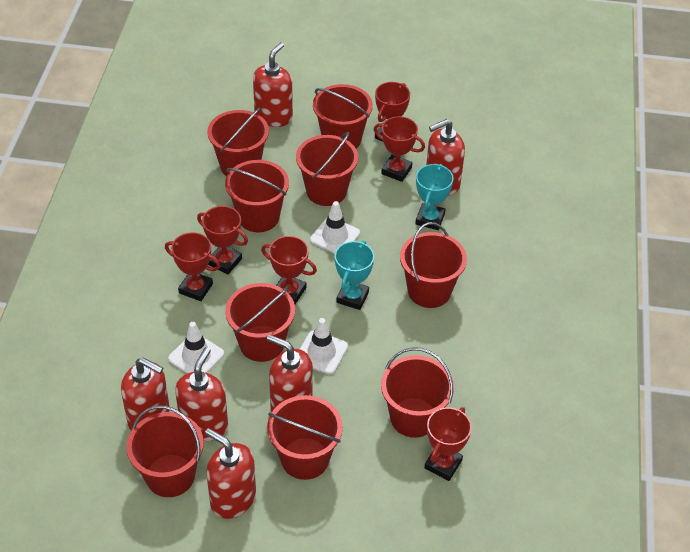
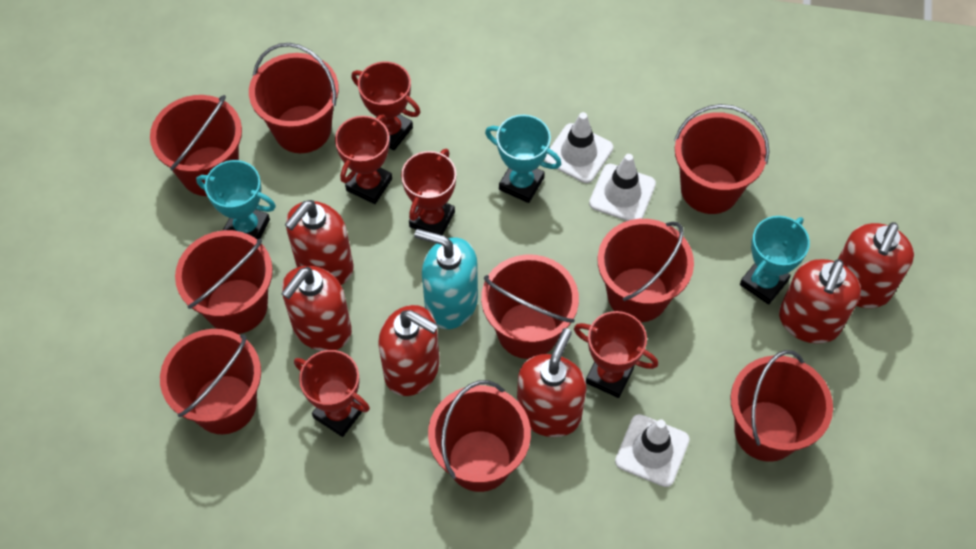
red trophy: 6 -> 5
turquoise soap dispenser: 0 -> 1
turquoise trophy: 2 -> 3

